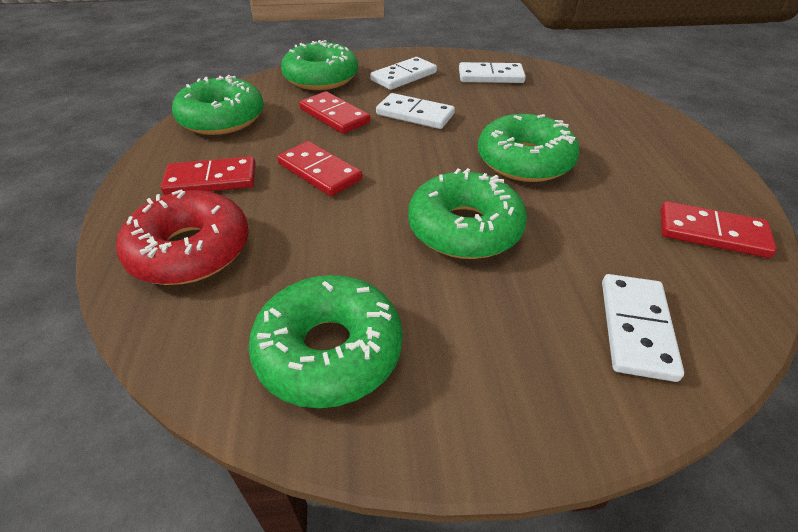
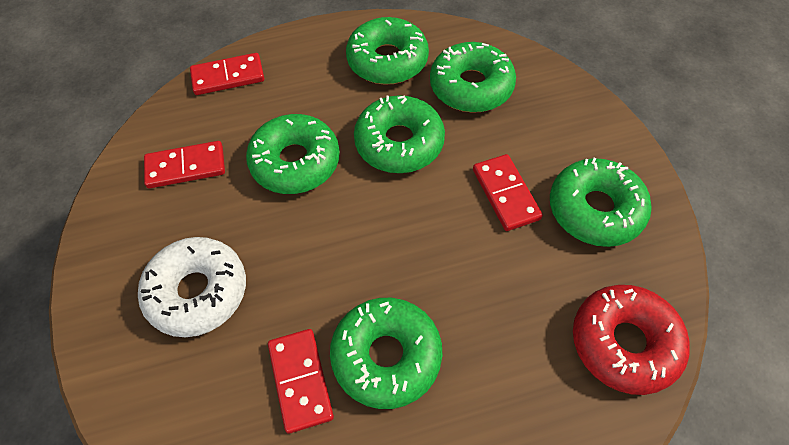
green donut: 5 -> 6
white domino: 4 -> 0
white donut: 0 -> 1

